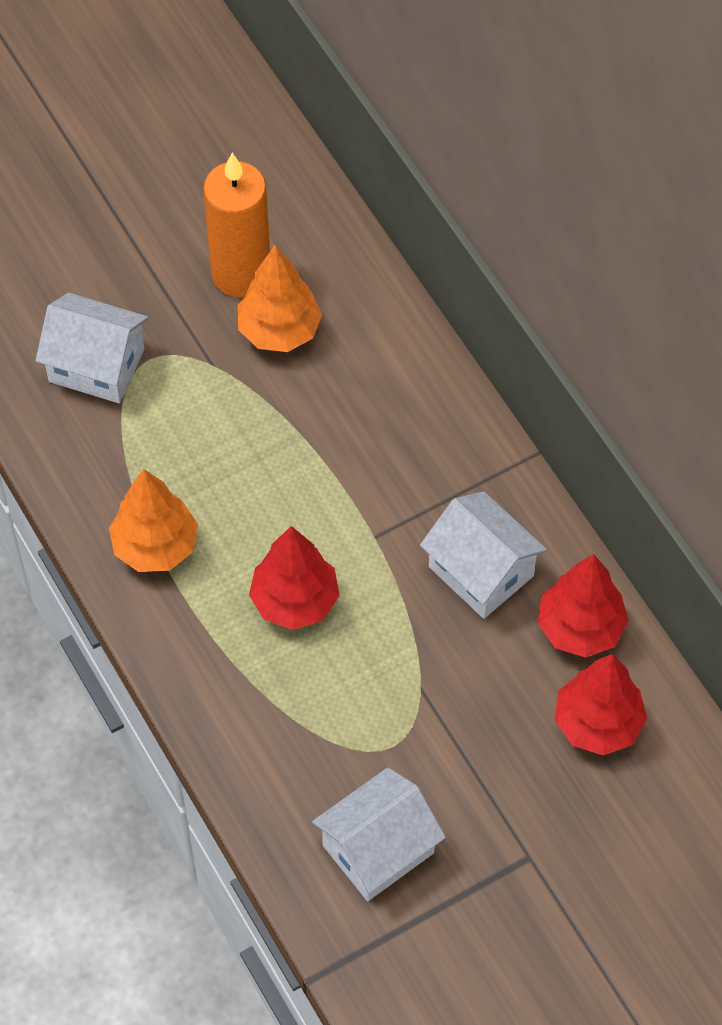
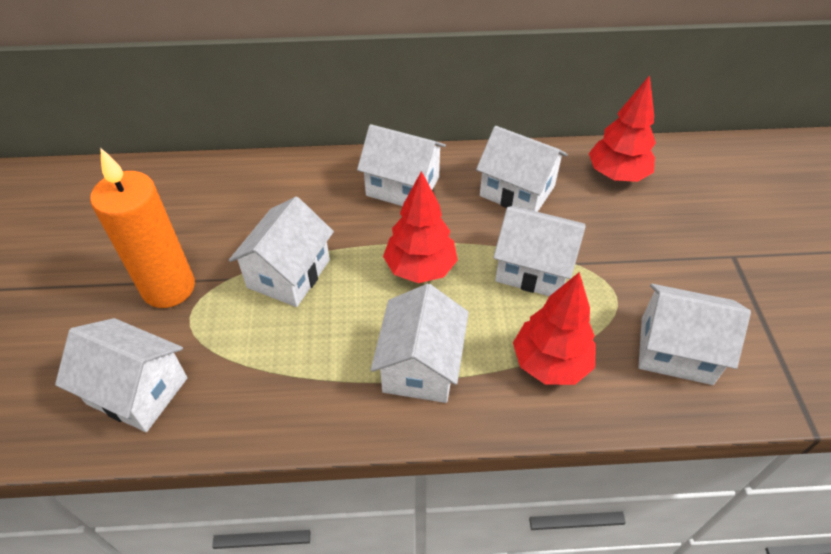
orange tree: 2 -> 0
white house: 3 -> 7

